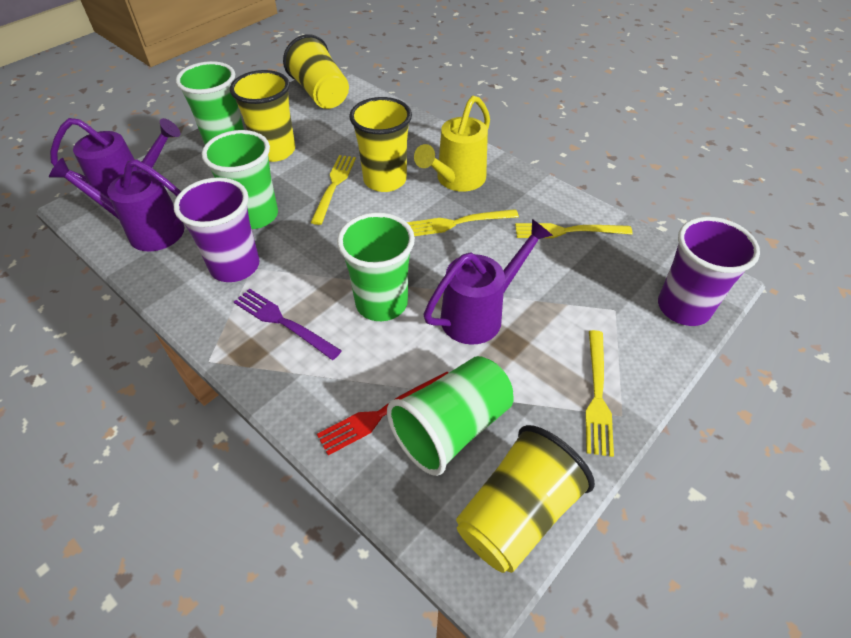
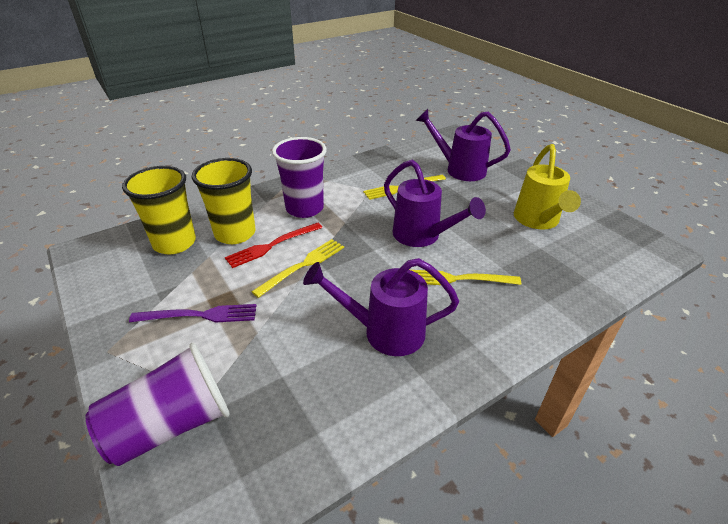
green cup: 4 -> 0
yellow cup: 4 -> 2
yellow fork: 4 -> 3

